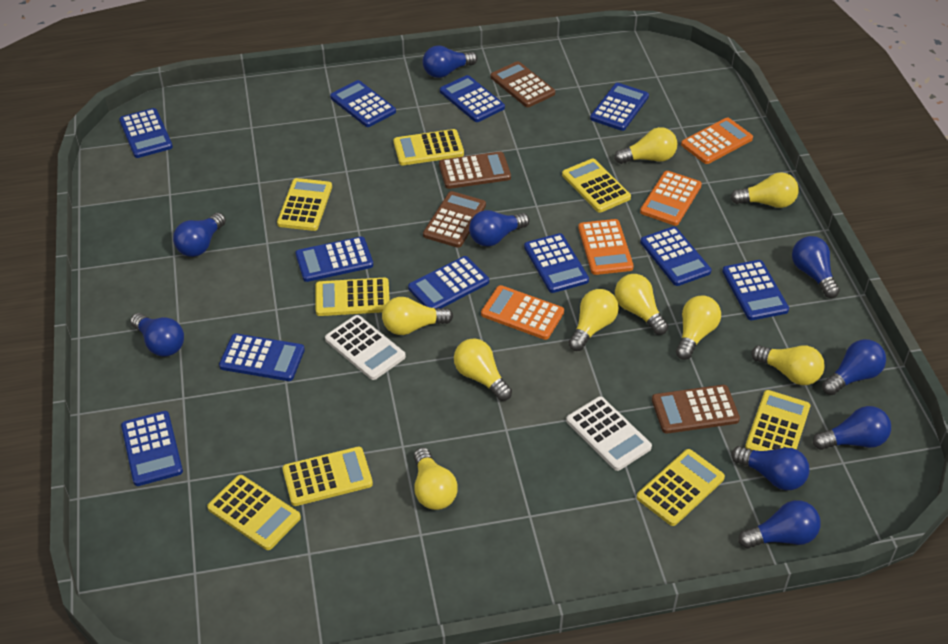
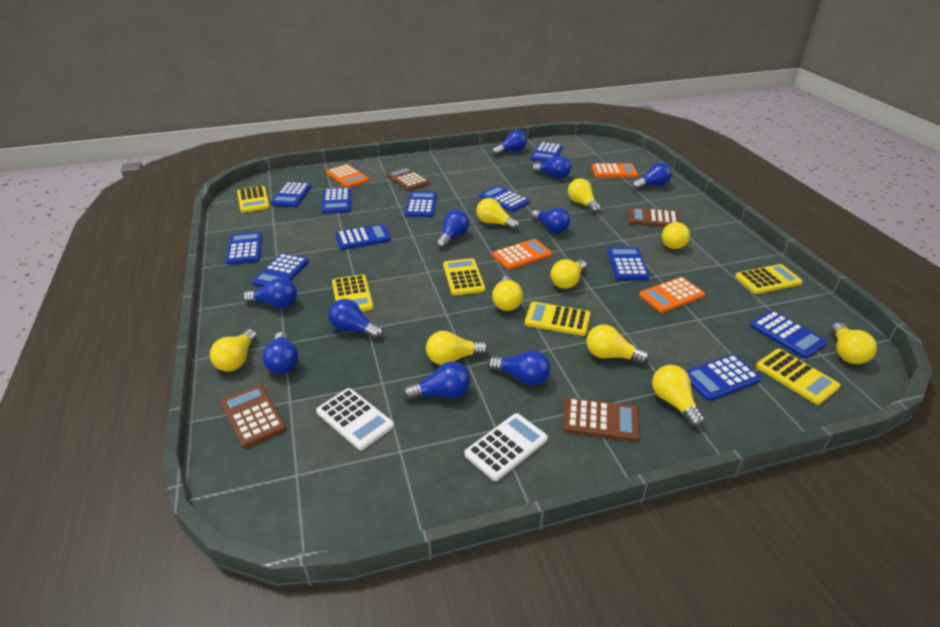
blue light bulb: 9 -> 10
yellow calculator: 8 -> 6
yellow light bulb: 9 -> 10

